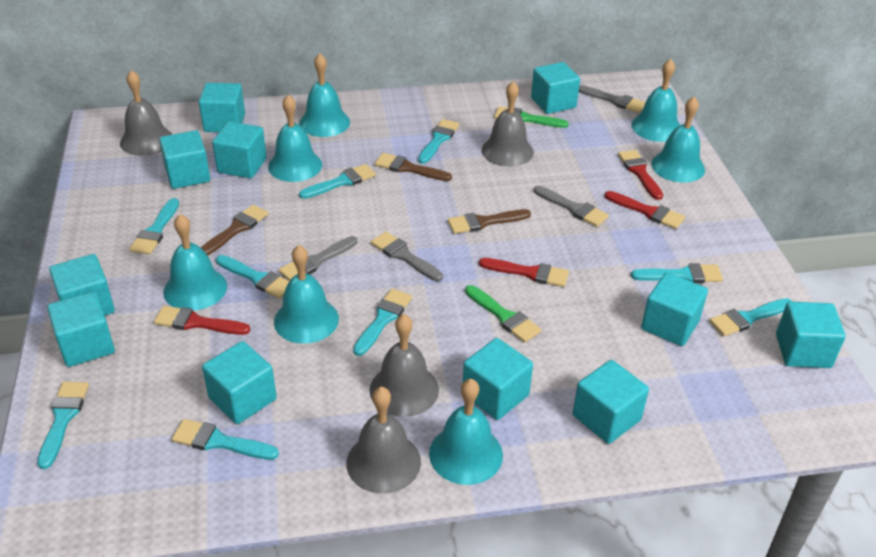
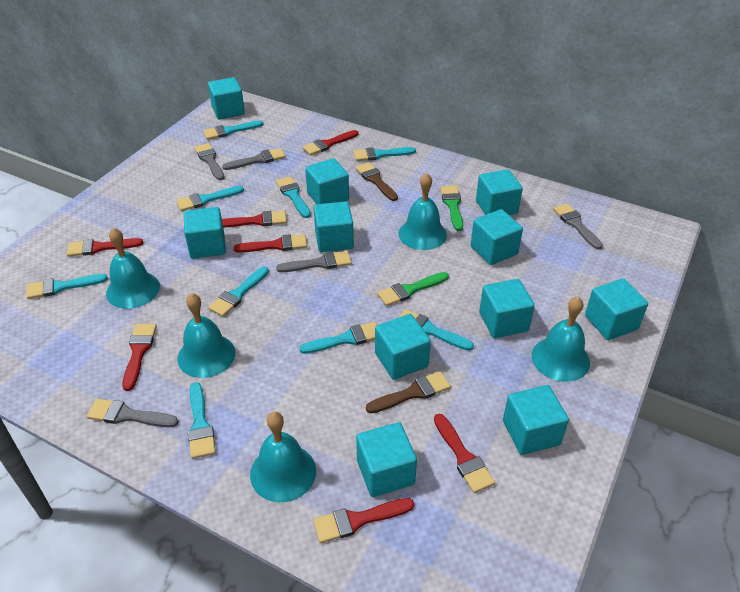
brown brush: 3 -> 2
grey bell: 4 -> 0
grey brush: 4 -> 5
red brush: 4 -> 7
turquoise bell: 7 -> 5

